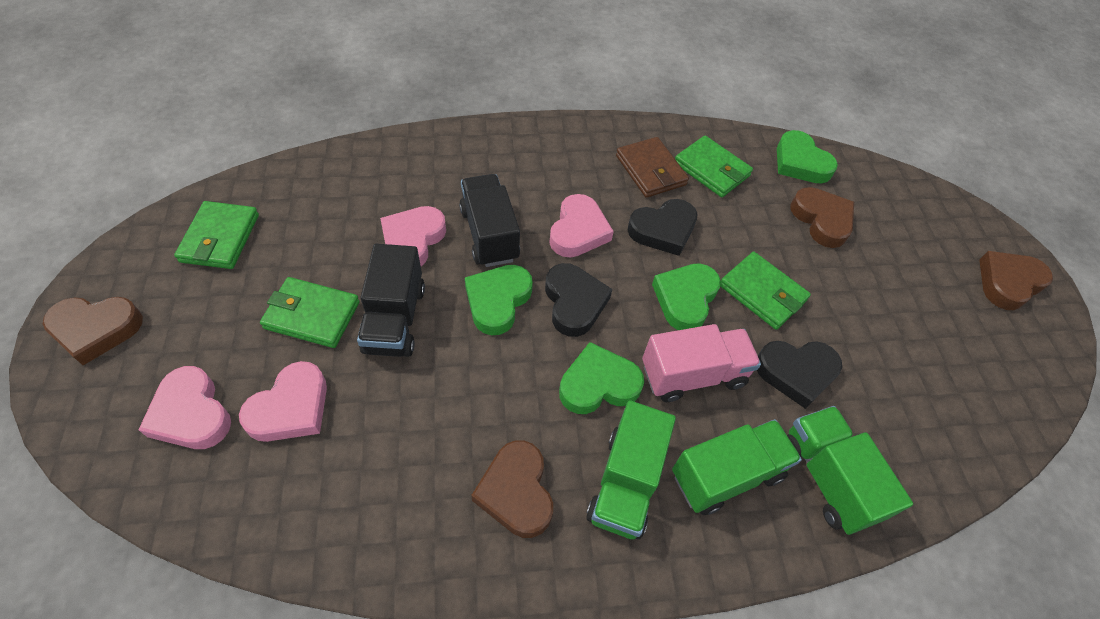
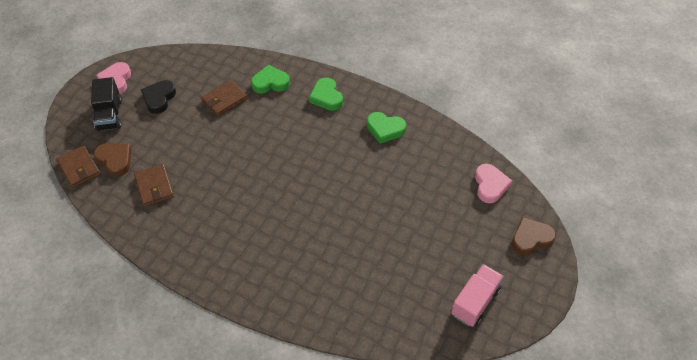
black heart: 3 -> 1
black truck: 2 -> 1
brown heart: 4 -> 2
brown wallet: 1 -> 3
green heart: 4 -> 3
green truck: 3 -> 0
green wallet: 4 -> 0
pink heart: 4 -> 2

